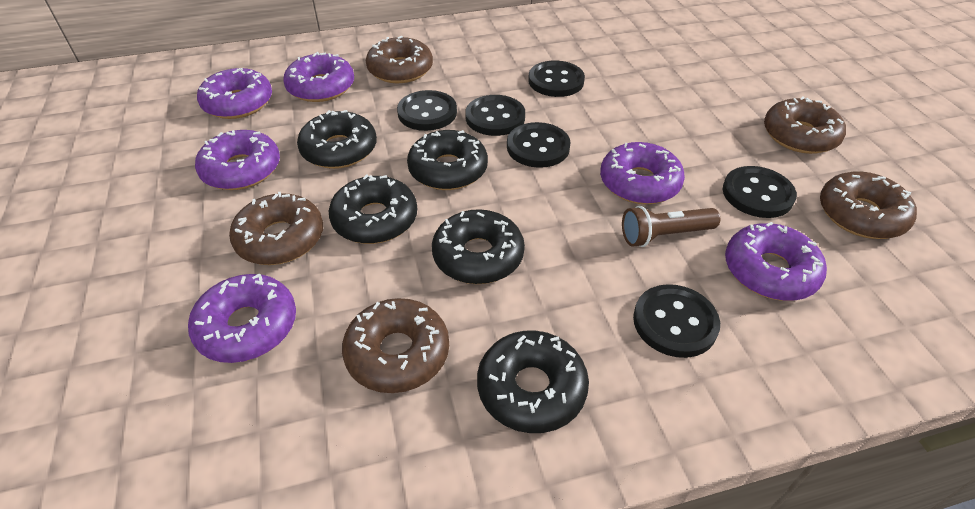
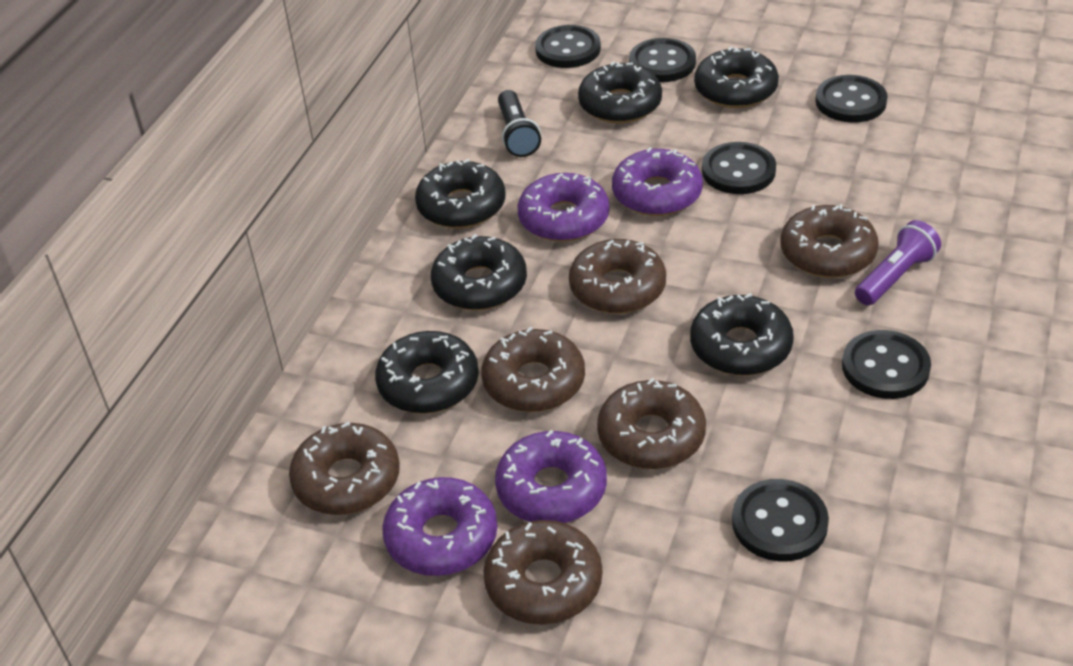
black donut: 5 -> 6
black flashlight: 0 -> 1
brown donut: 5 -> 6
brown flashlight: 1 -> 0
purple donut: 6 -> 4
purple flashlight: 0 -> 1

